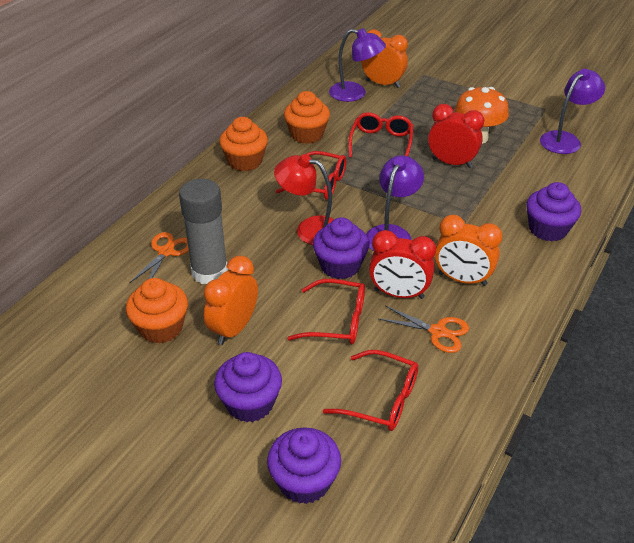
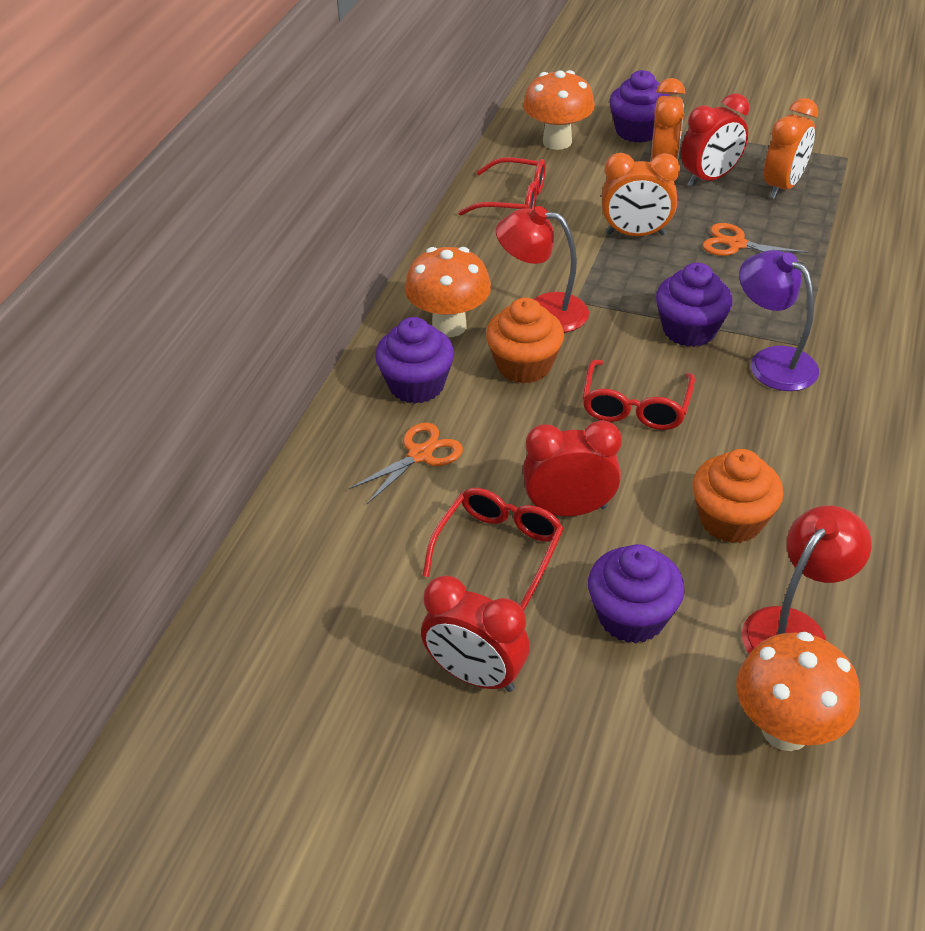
grey glue stick: 1 -> 0
orange cupcake: 3 -> 2
orange mushroom: 1 -> 3
purple lamp: 3 -> 1
red clock: 2 -> 3
red glasses: 4 -> 3
red lamp: 1 -> 2

